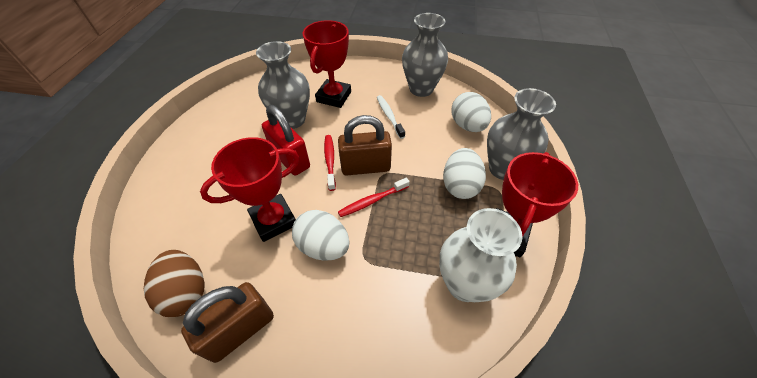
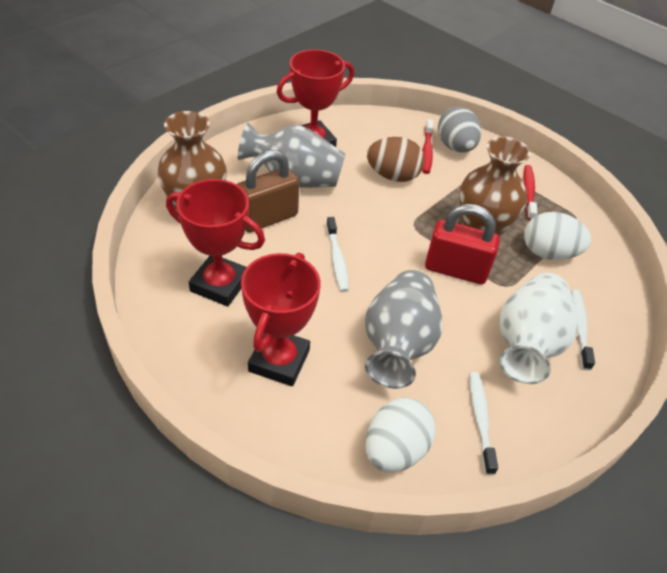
brown padlock: 2 -> 1
brown vase: 0 -> 2
grey egg: 0 -> 1
grey vase: 3 -> 2
white egg: 3 -> 2
white toothbrush: 1 -> 3

